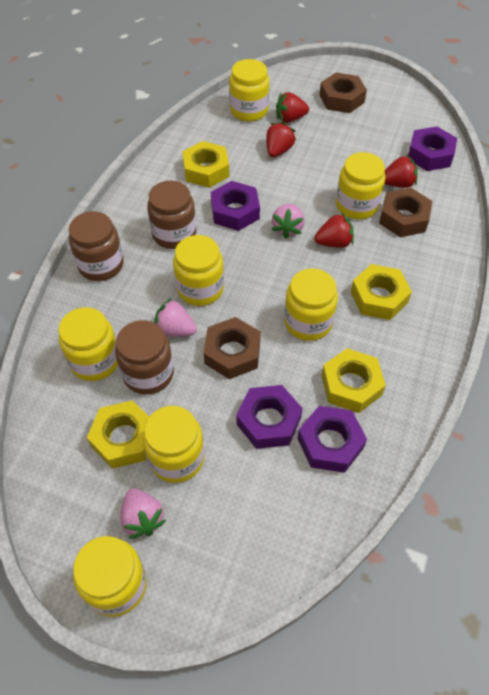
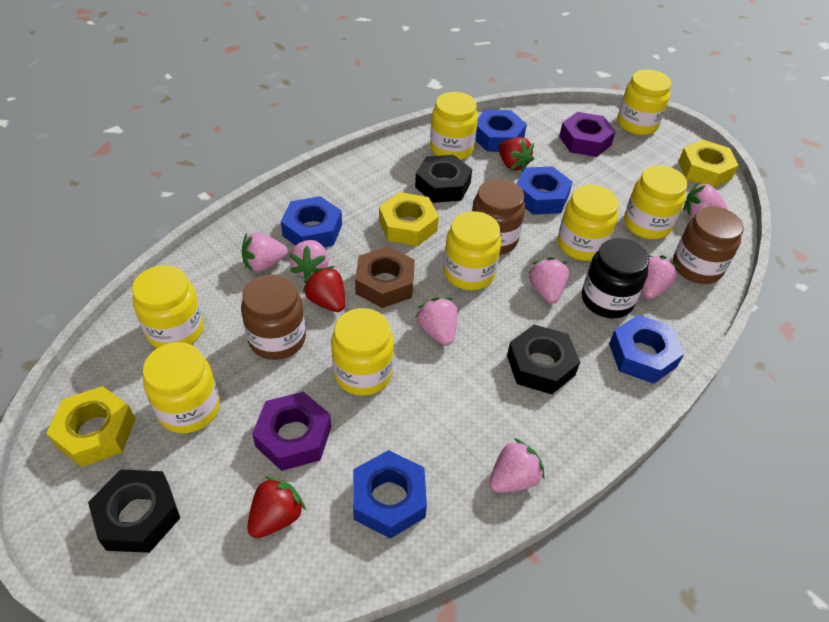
black jar: 0 -> 1
black nut: 0 -> 3
blue nut: 0 -> 5
brown nut: 3 -> 1
pink strawberry: 3 -> 7
purple nut: 4 -> 2
red strawberry: 4 -> 3
yellow jar: 7 -> 8
yellow nut: 4 -> 3

